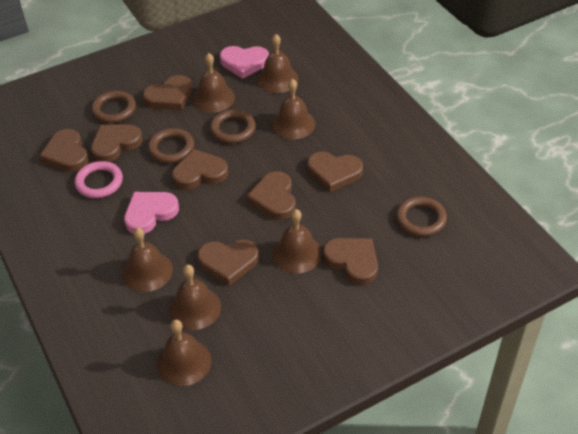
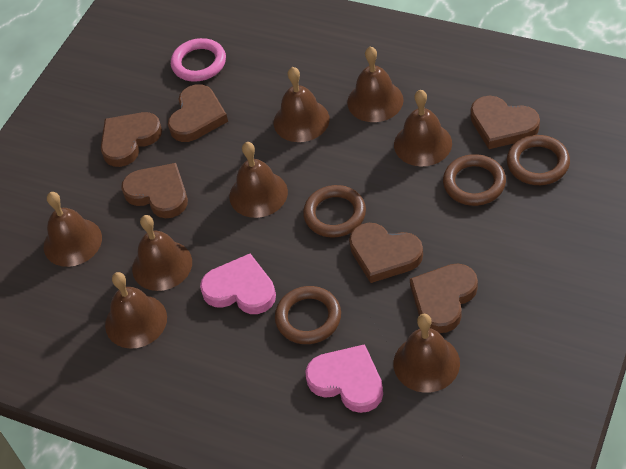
brown bell: 7 -> 8
brown heart: 8 -> 6

